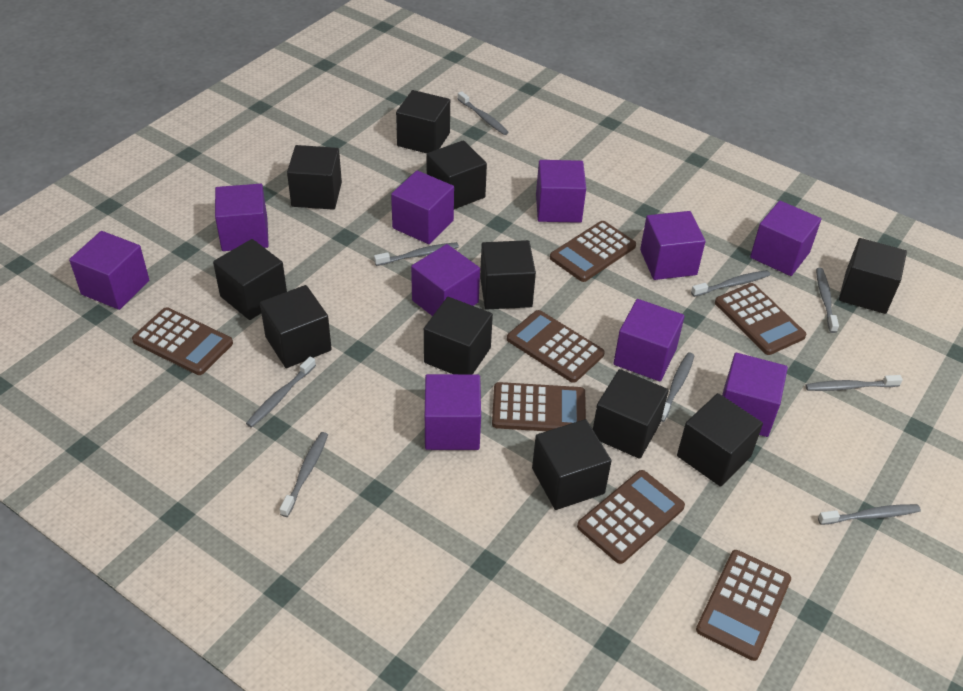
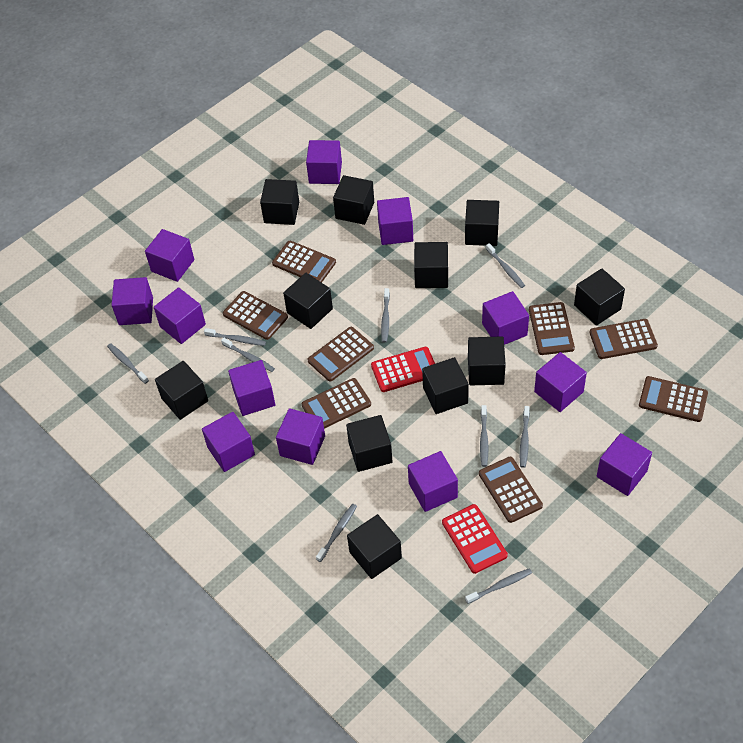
brown calculator: 7 -> 8
purple cube: 10 -> 12
red calculator: 0 -> 2

